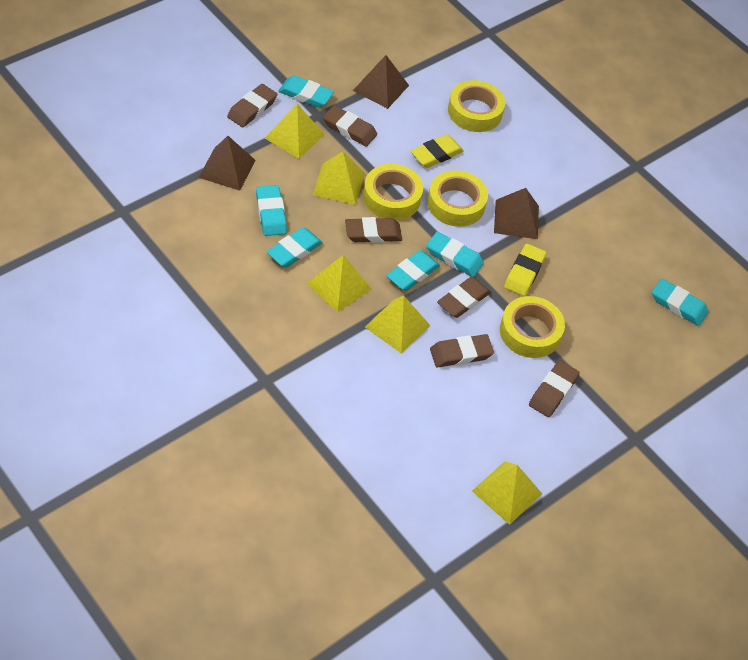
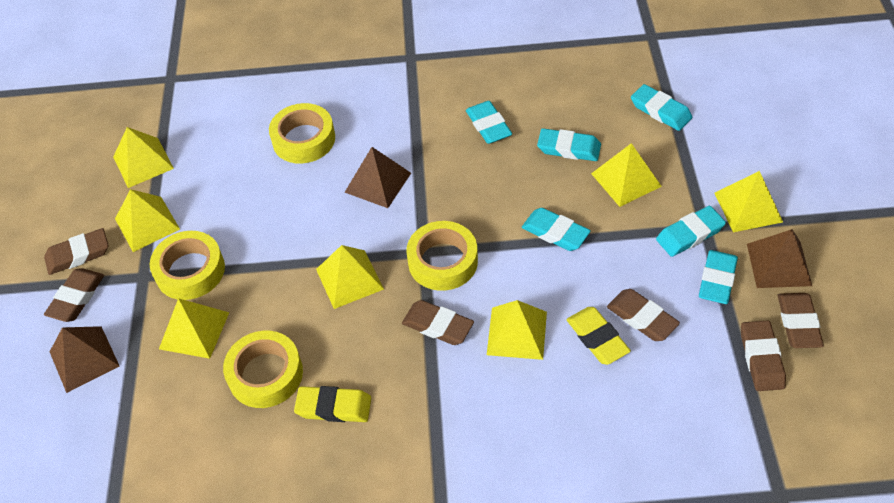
yellow pyramid: 5 -> 7

